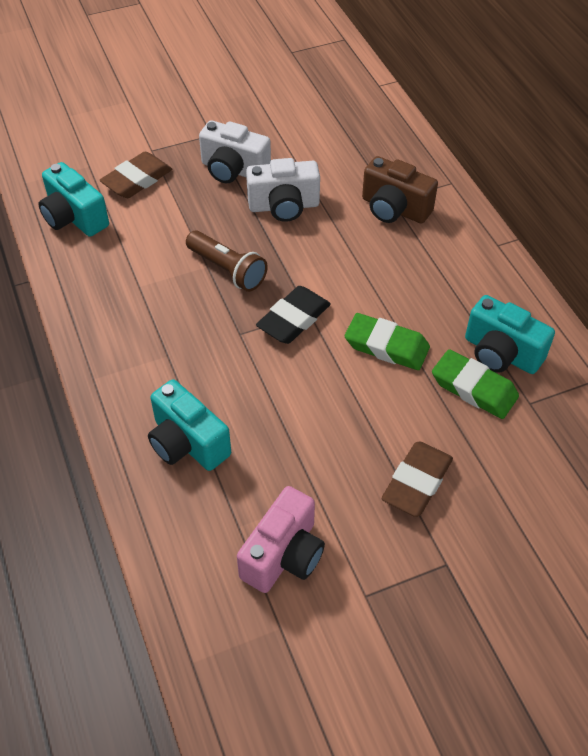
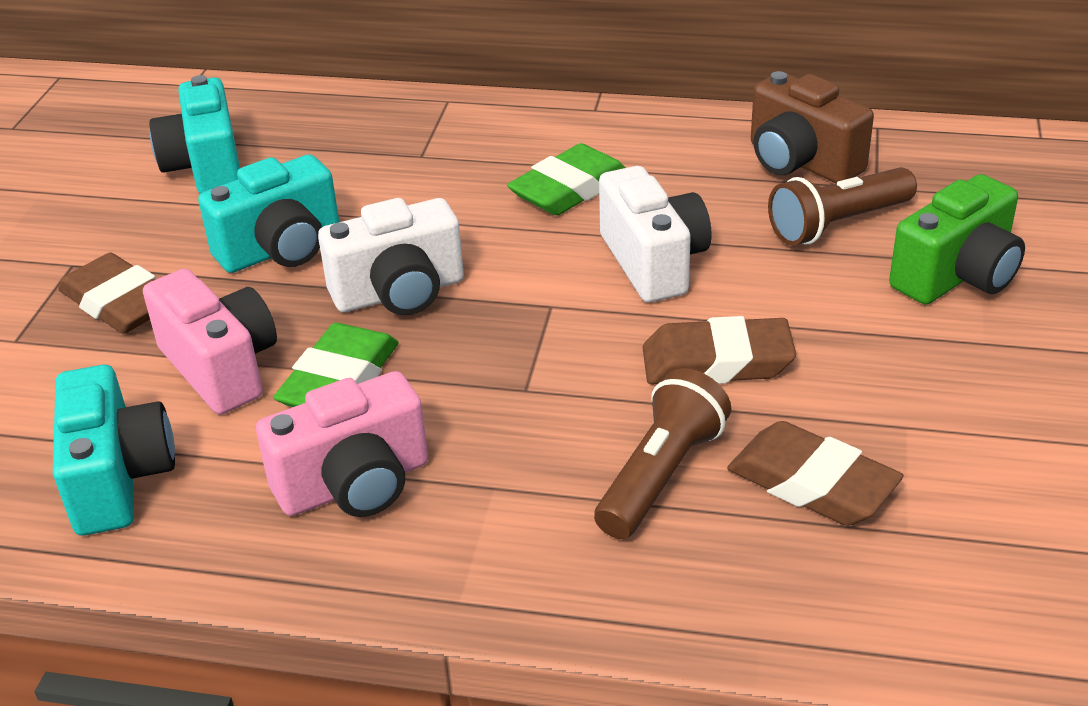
black eraser: 1 -> 0
brown eraser: 2 -> 3
brown flashlight: 1 -> 2
green camera: 0 -> 1
pink camera: 1 -> 2

